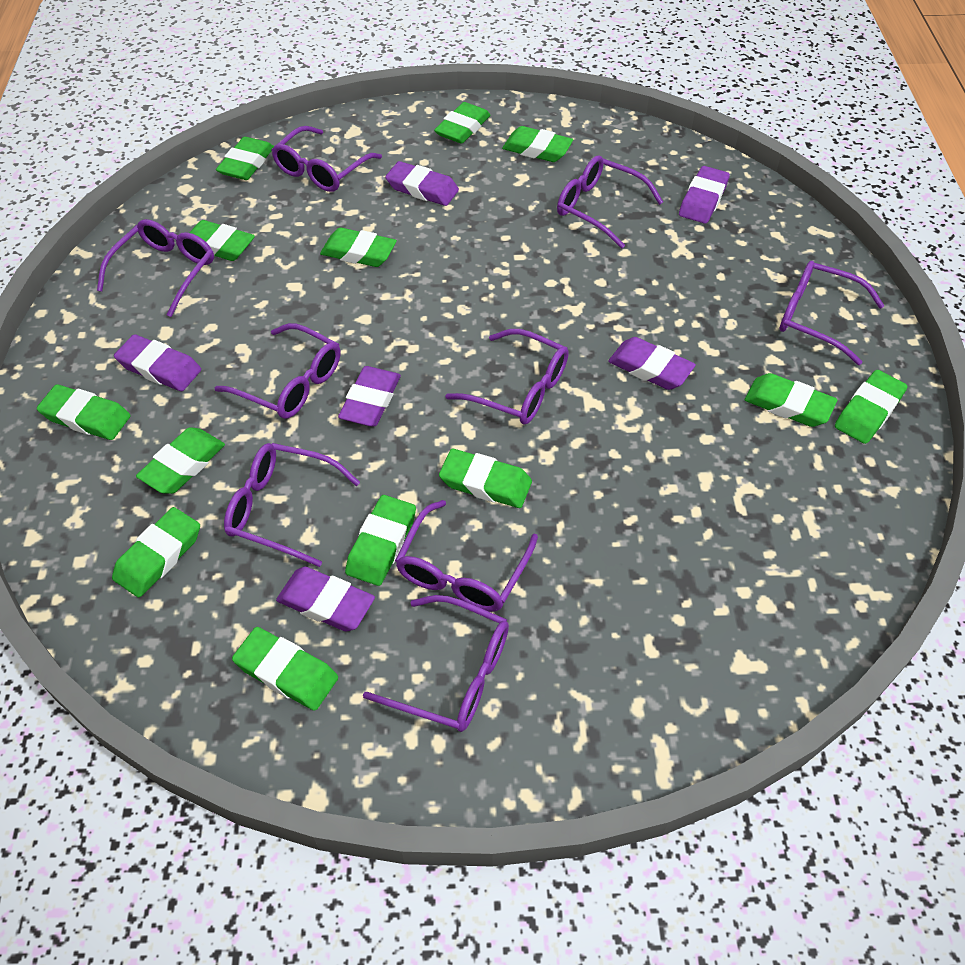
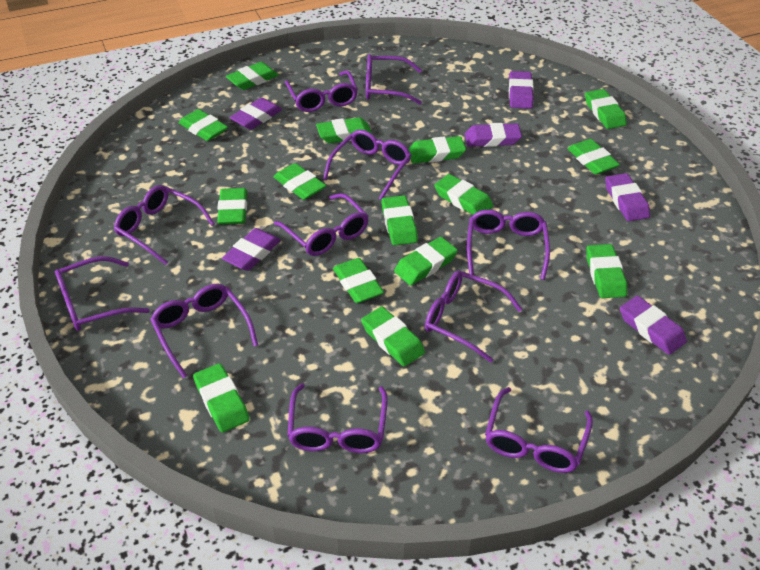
green eraser: 13 -> 15
purple glasses: 9 -> 11

